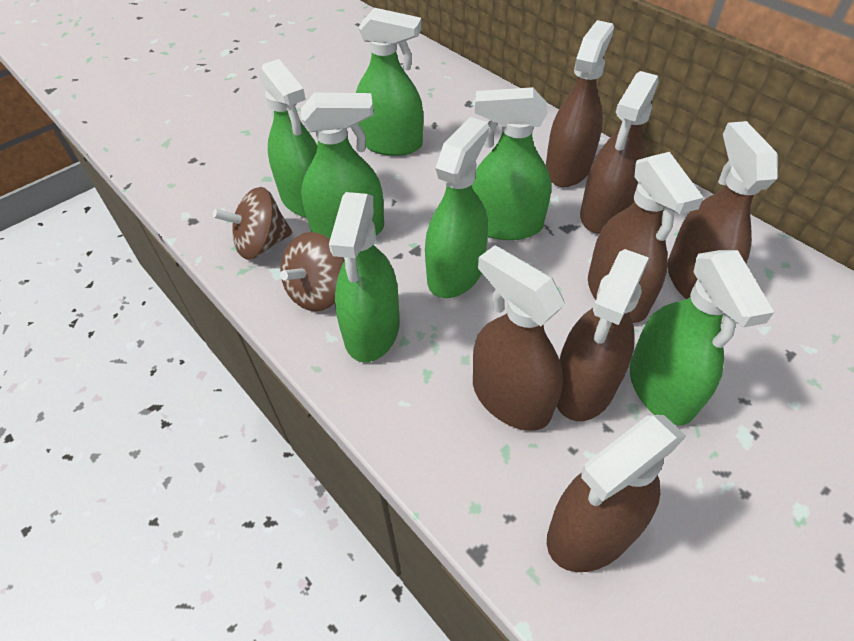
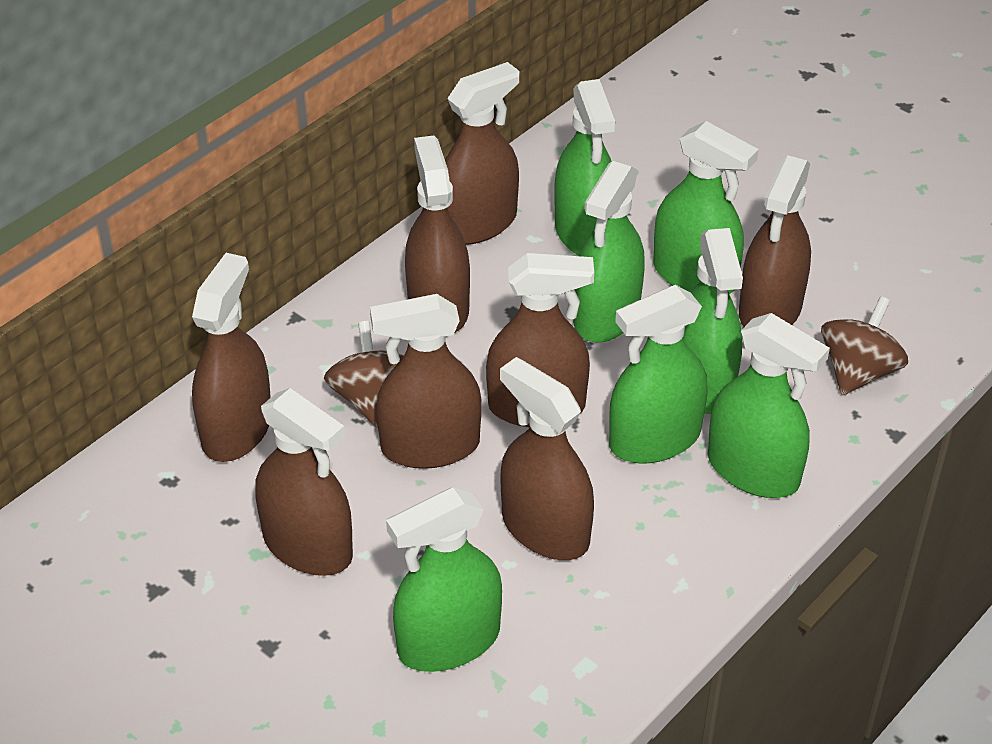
brown spray bottle: 7 -> 8

